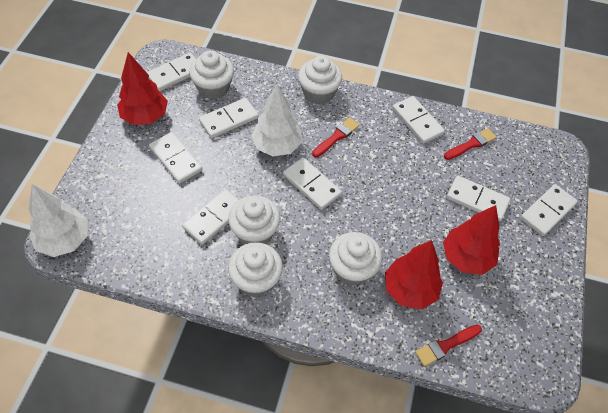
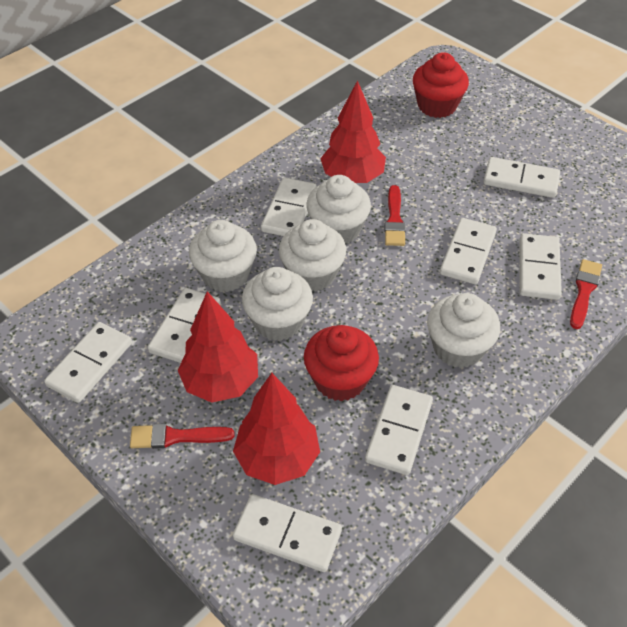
red cupcake: 0 -> 2
white tree: 2 -> 0

